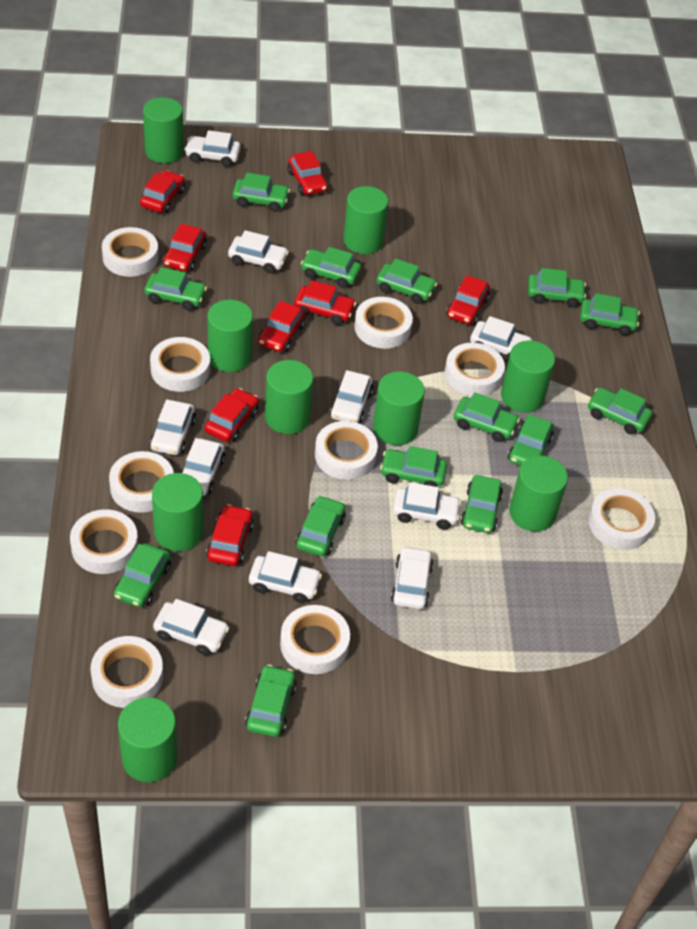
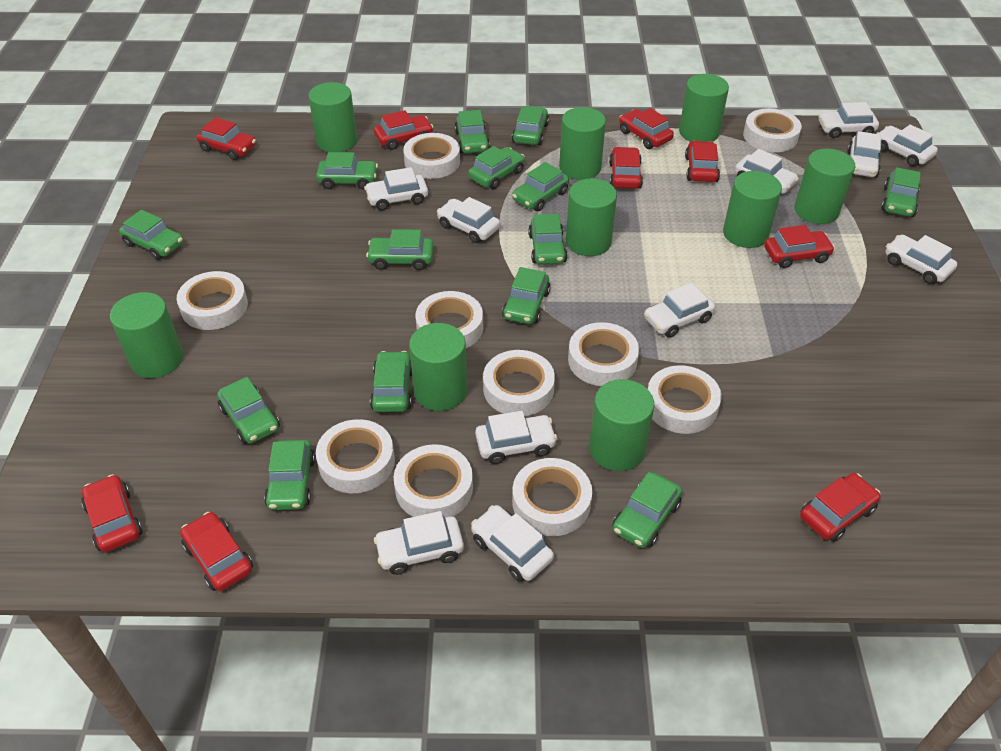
red car: 8 -> 9
white car: 10 -> 11

